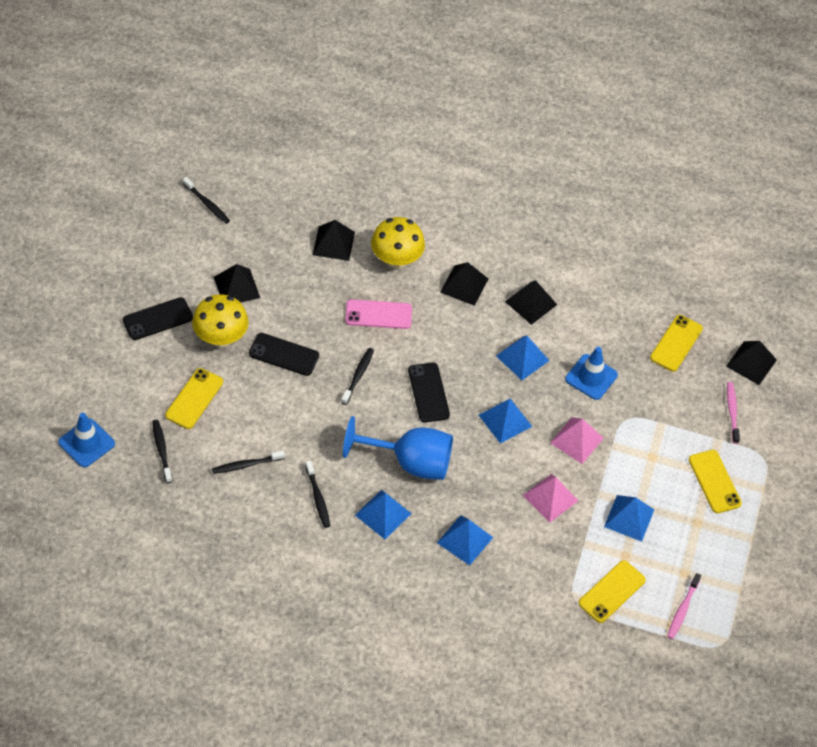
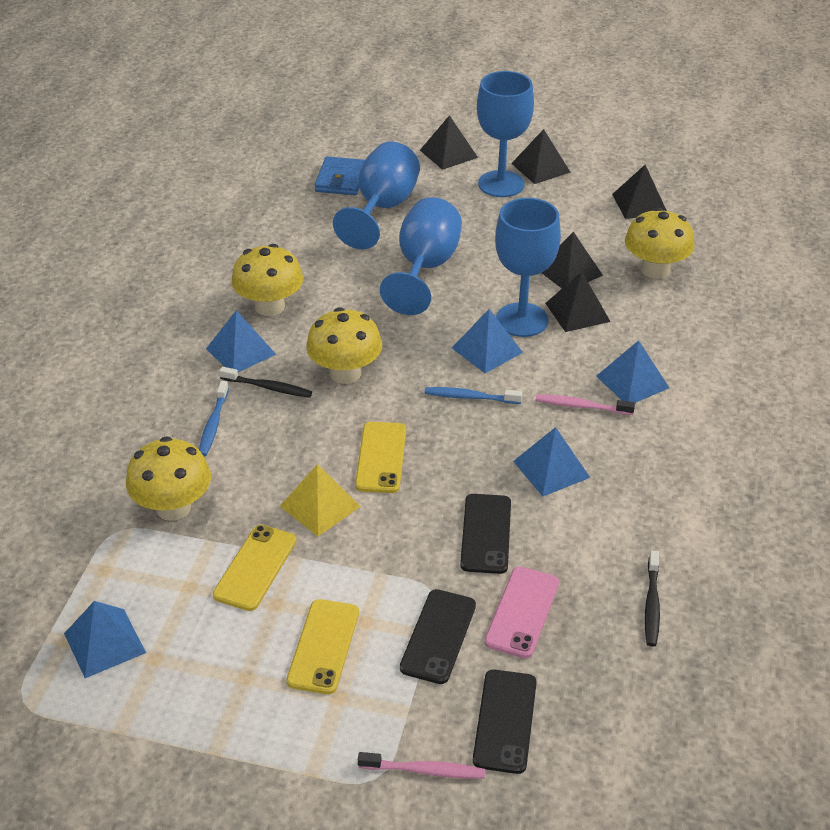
black toothbrush: 5 -> 2
blue goblet: 1 -> 4
blue toothbrush: 0 -> 2
blue traffic cone: 2 -> 0
blue wallet: 0 -> 1
pink pyramid: 2 -> 0
yellow mushroom: 2 -> 4
yellow phone: 4 -> 3
yellow pyramid: 0 -> 1

